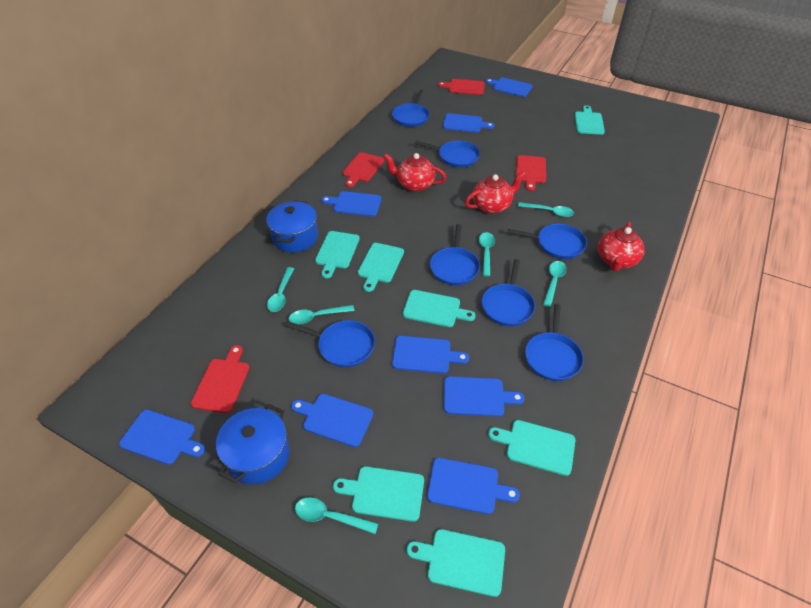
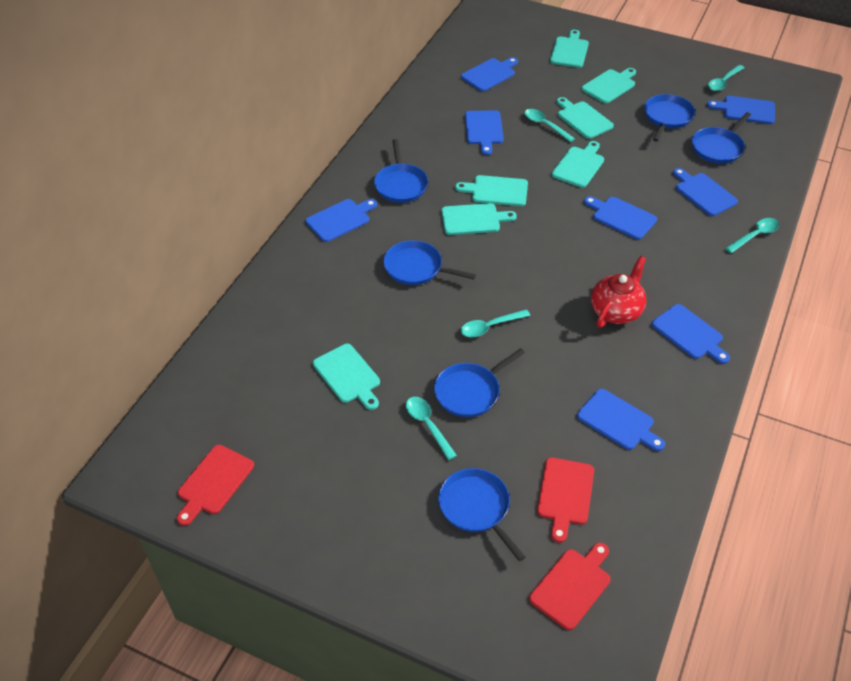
blue pan: 7 -> 6
blue pot: 2 -> 0
red cutting board: 4 -> 3
red teapot: 3 -> 1
turquoise spoon: 6 -> 5

